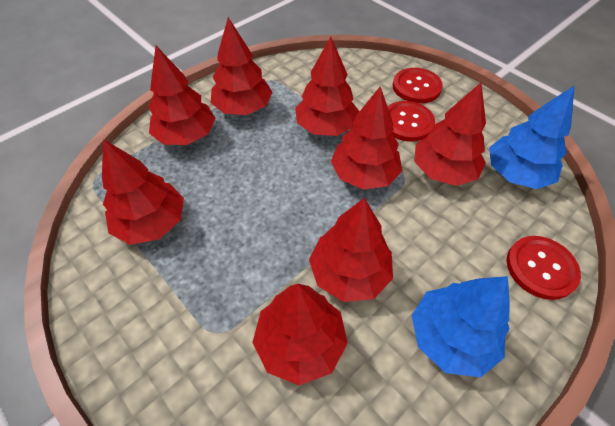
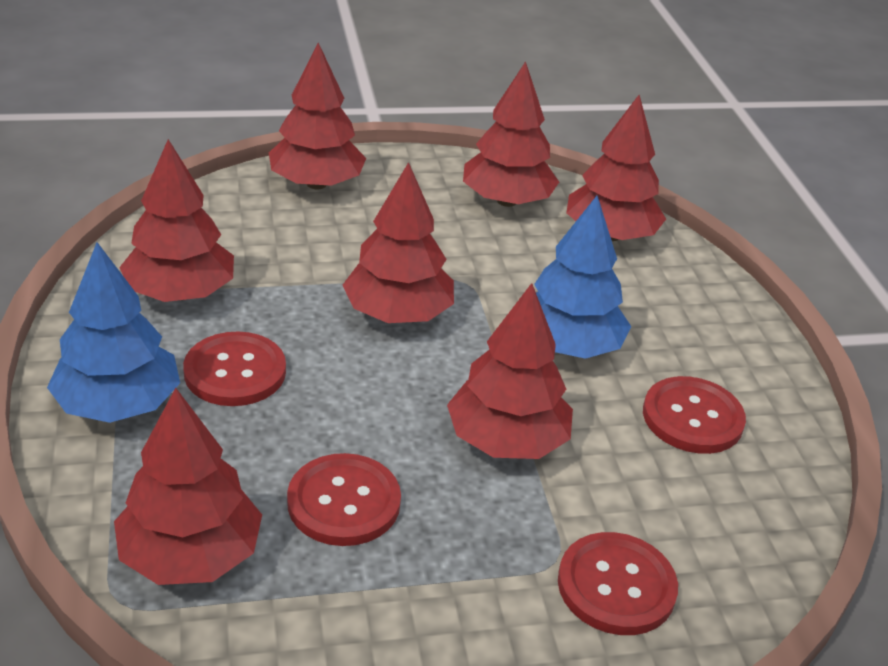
red button: 3 -> 4
red tree: 8 -> 7

